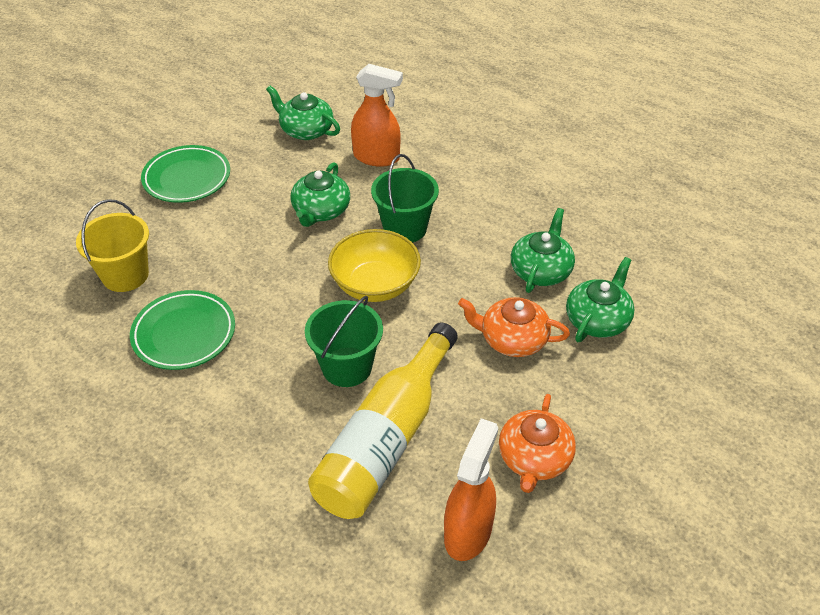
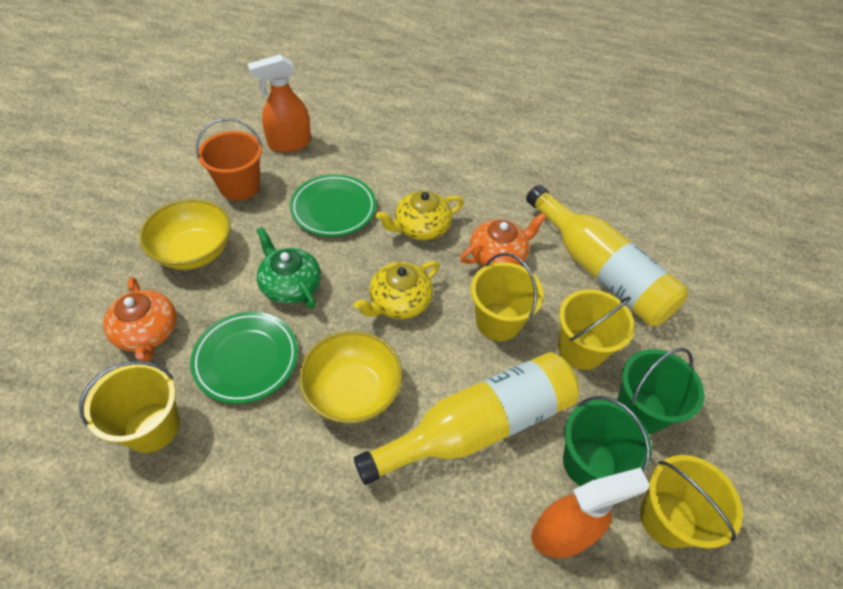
green teapot: 4 -> 1
orange bucket: 0 -> 1
yellow bottle: 1 -> 2
yellow bowl: 1 -> 2
yellow bucket: 1 -> 4
yellow teapot: 0 -> 2

